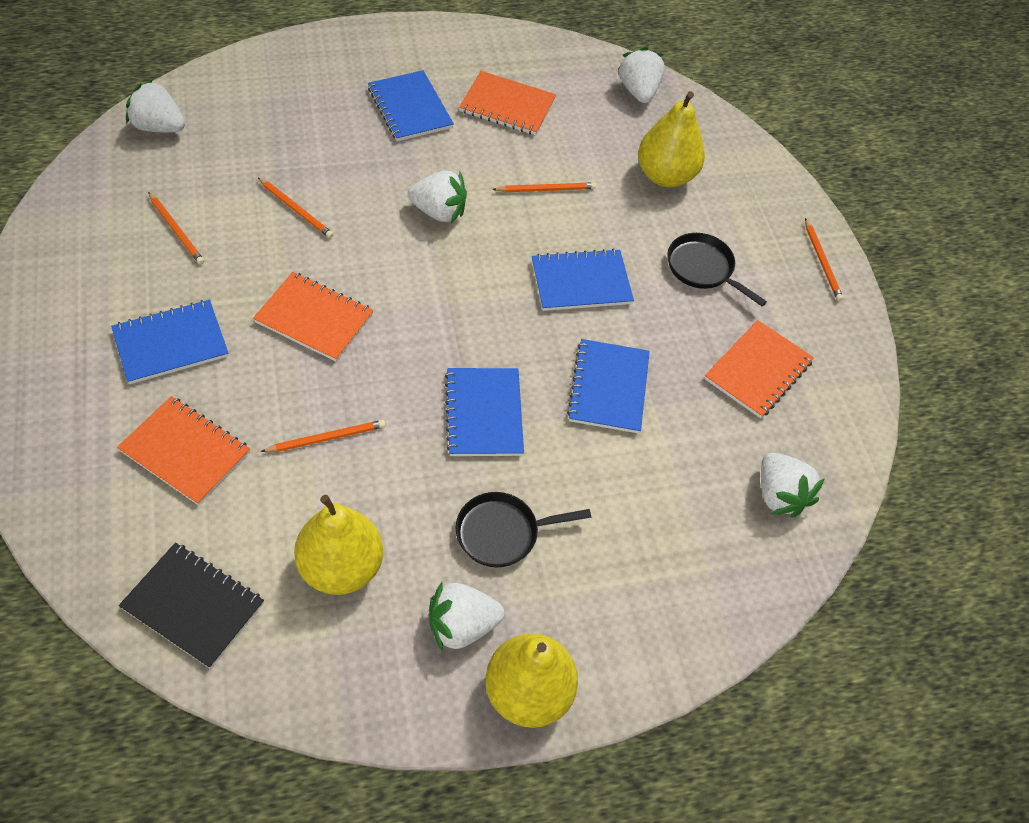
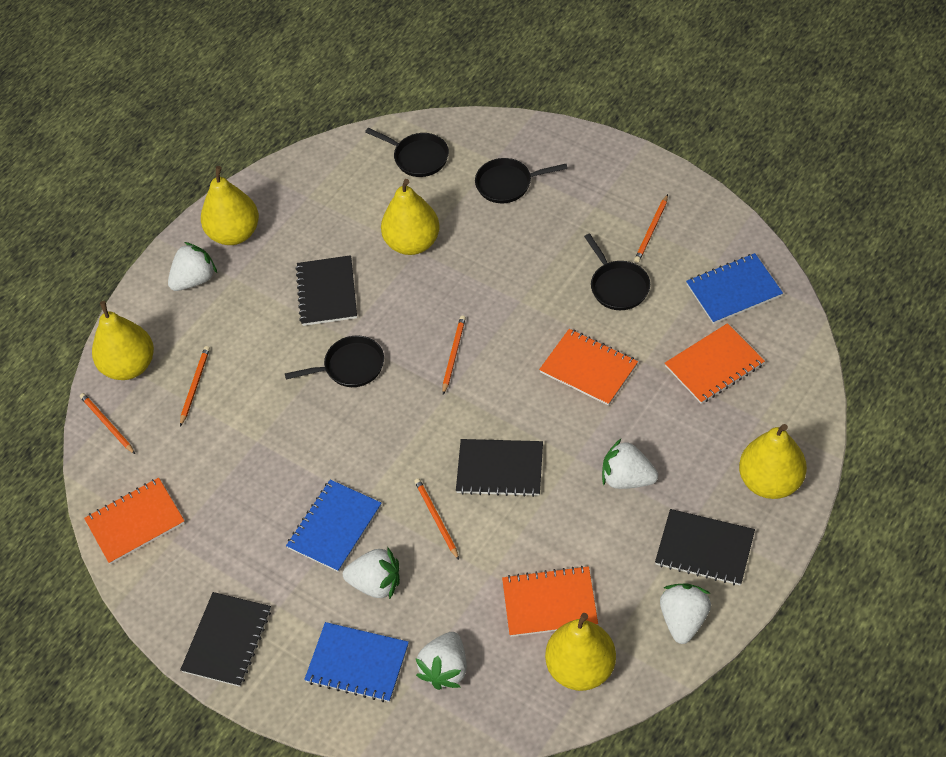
black notebook: 1 -> 4
black pan: 2 -> 4
blue notebook: 5 -> 3
yellow pear: 3 -> 5

